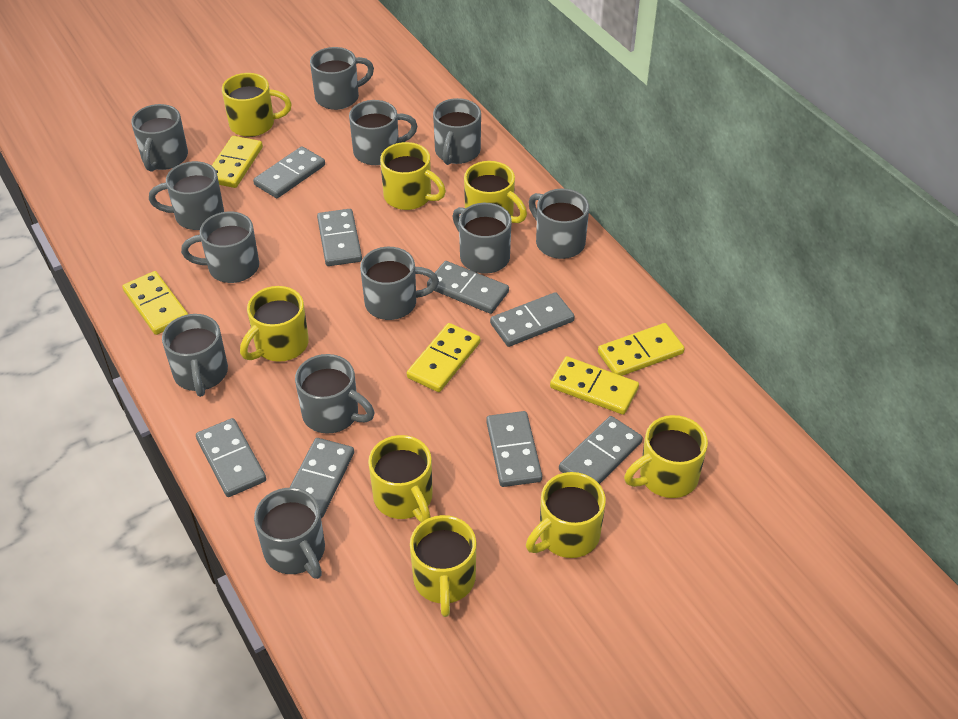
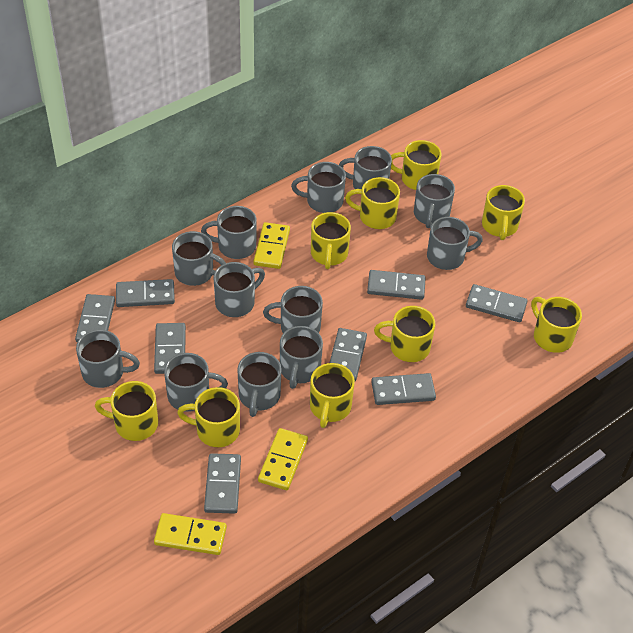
yellow domino: 5 -> 3
yellow mug: 8 -> 9

